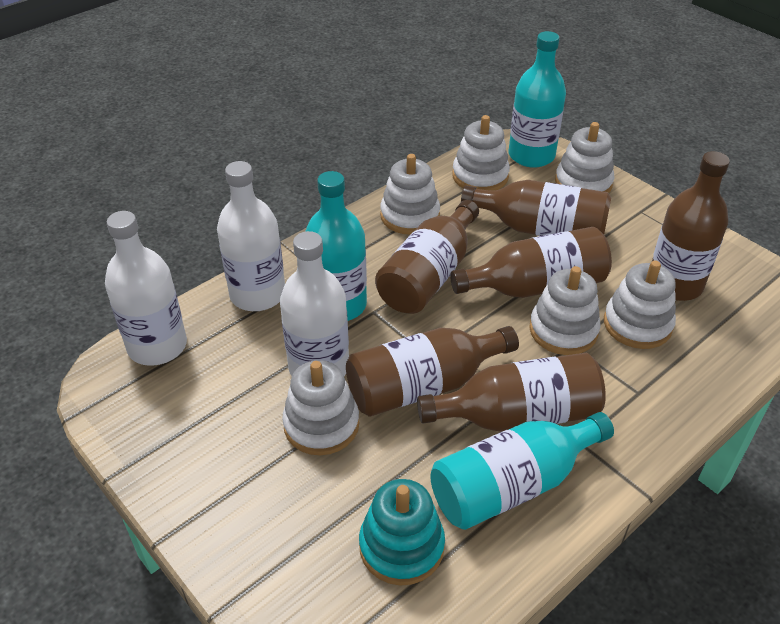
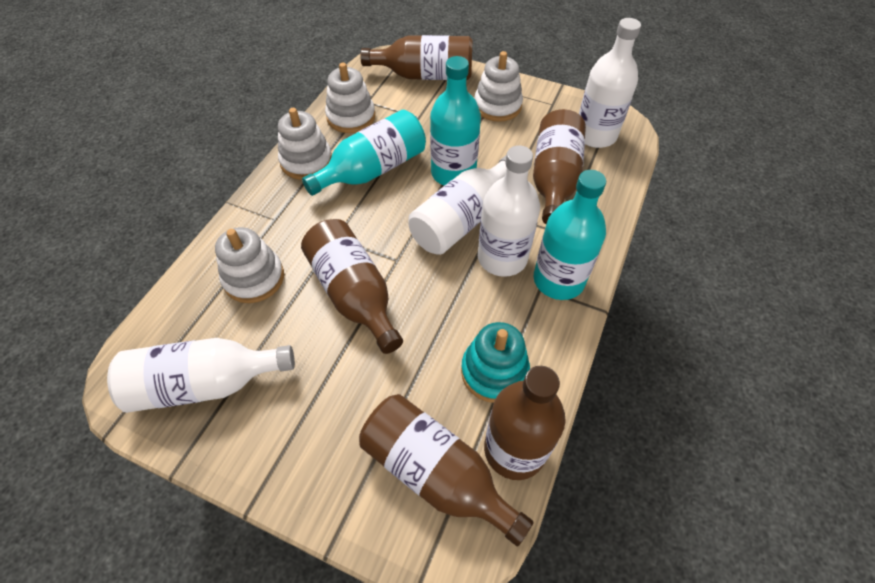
brown bottle: 6 -> 5
white bottle: 3 -> 4
white stacking toy: 6 -> 4

